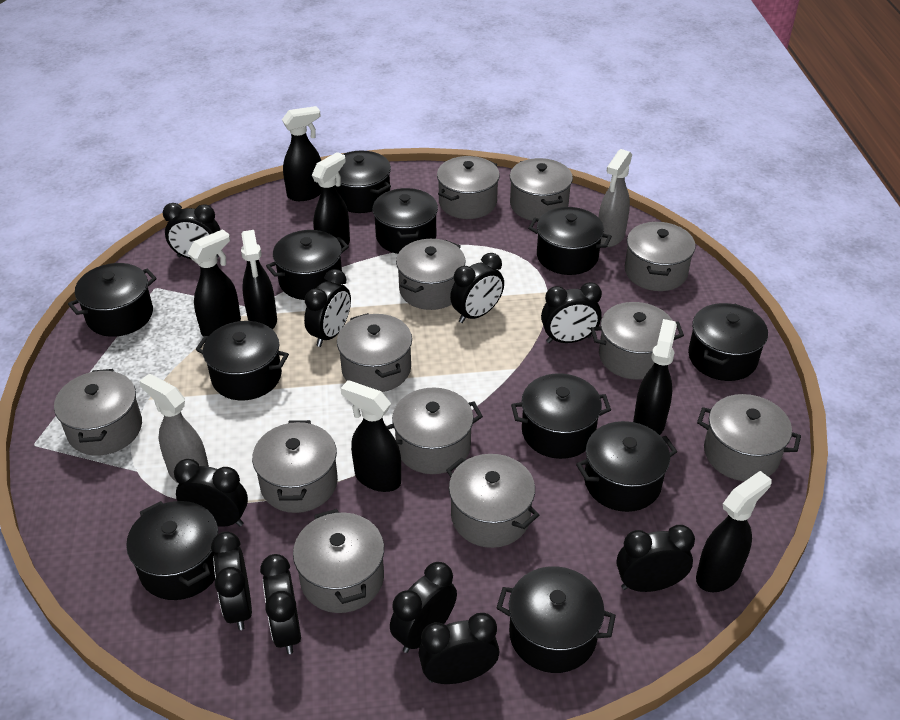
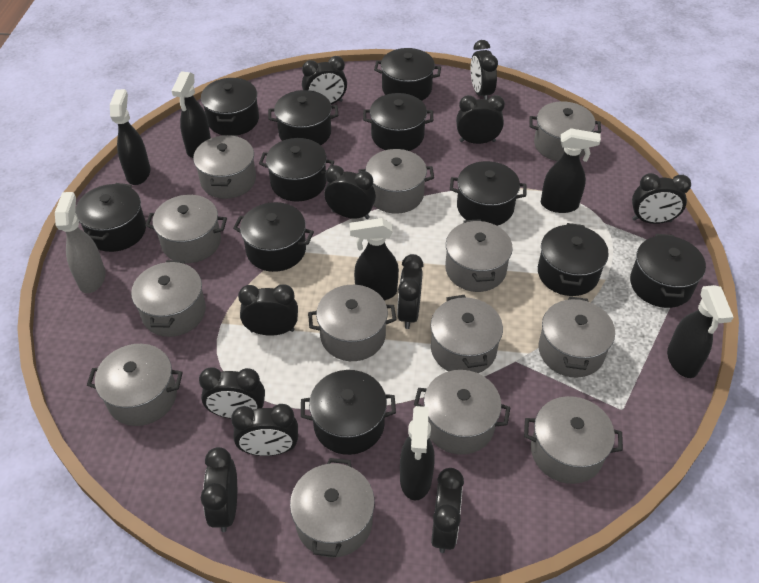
black clock: 10 -> 11
black spray bottle: 7 -> 6
grey pot: 12 -> 13
grey spray bottle: 2 -> 1

